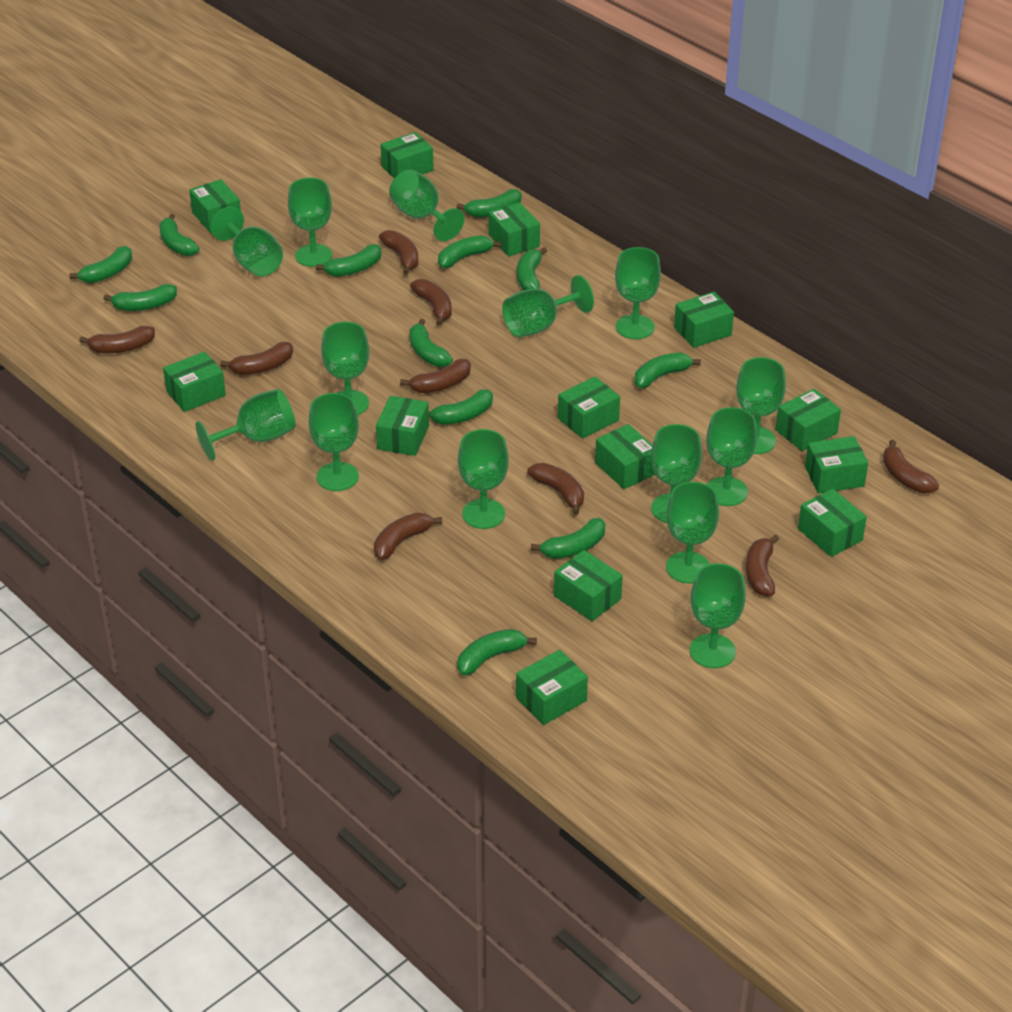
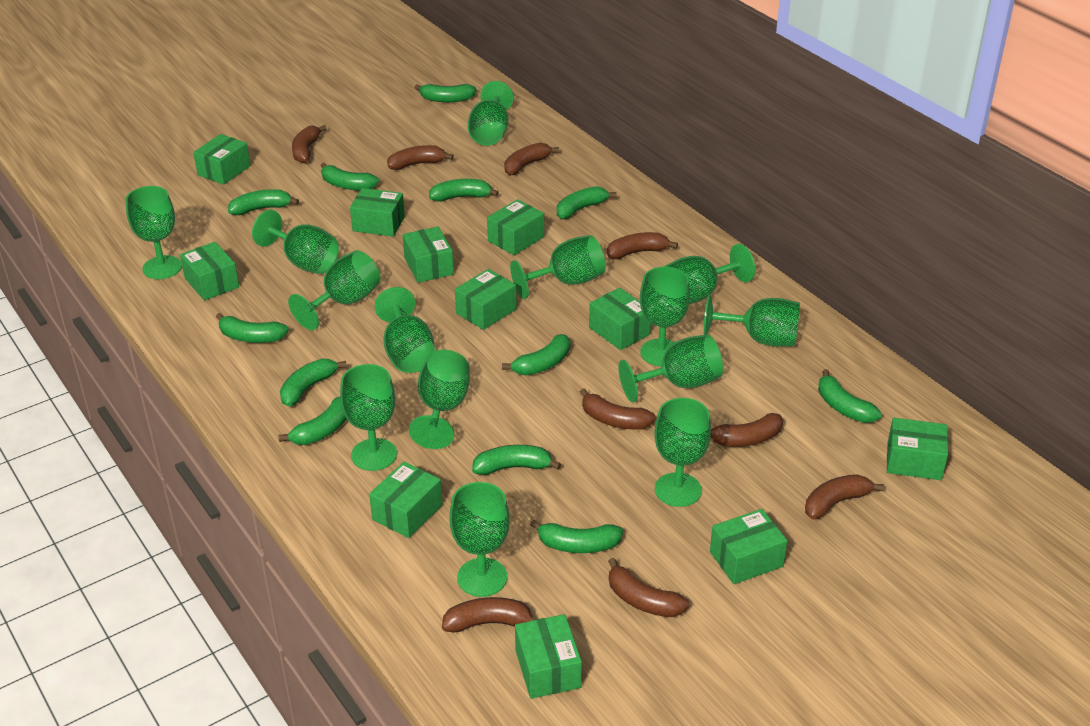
green box: 13 -> 11

